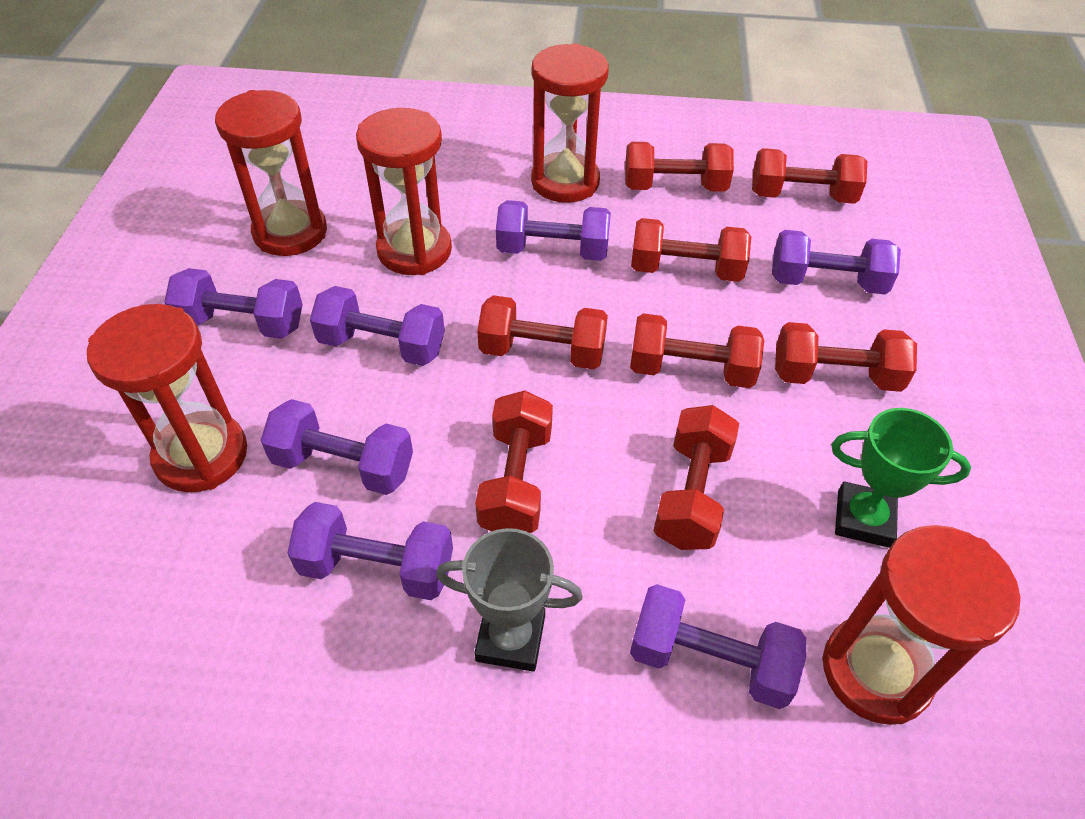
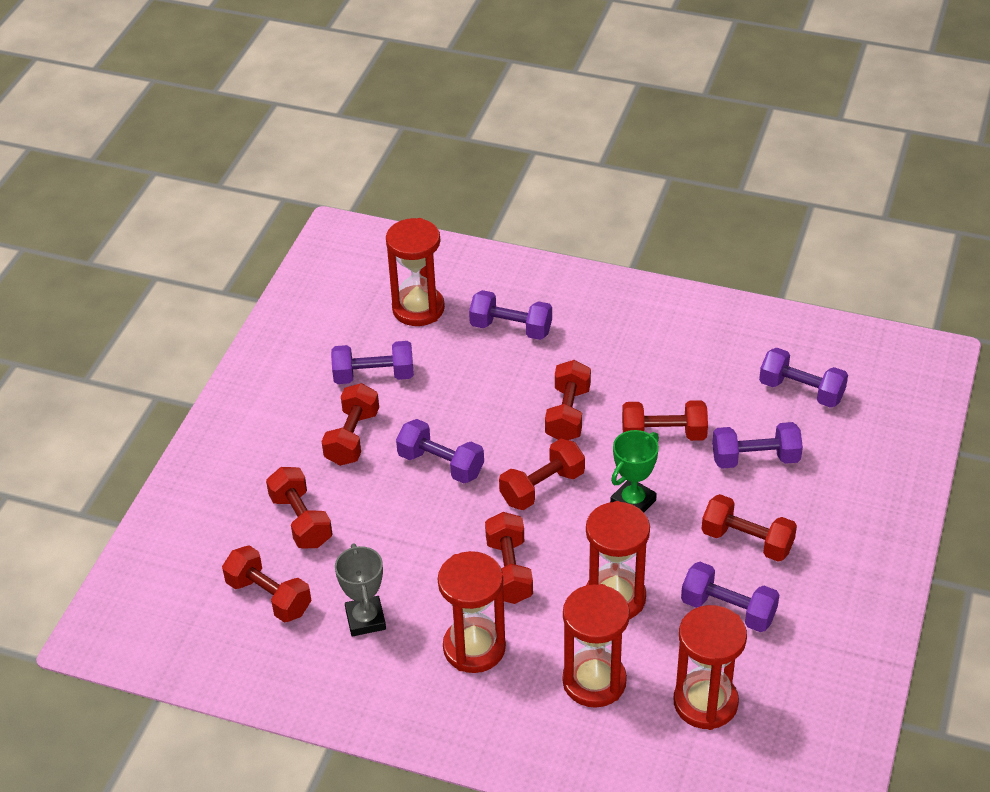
purple dumbbell: 7 -> 6

